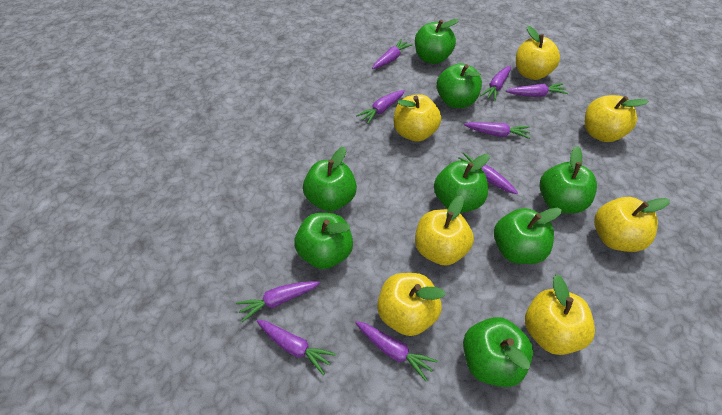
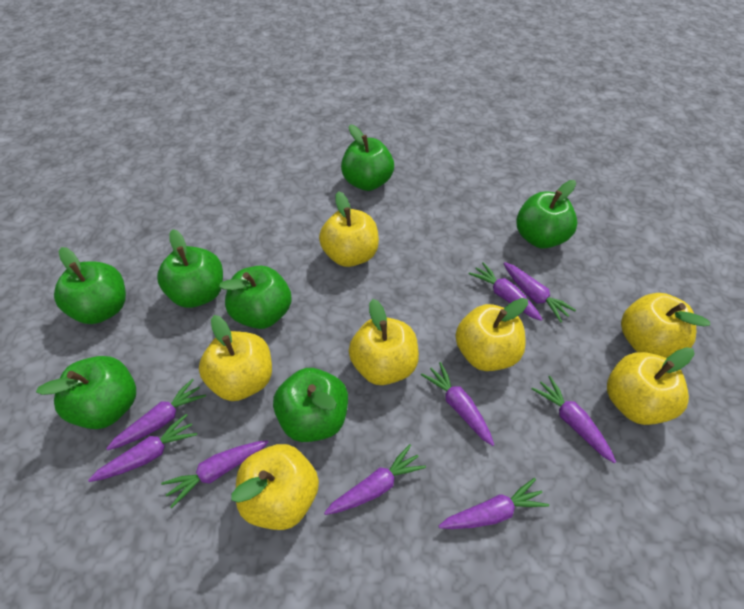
green apple: 8 -> 7

